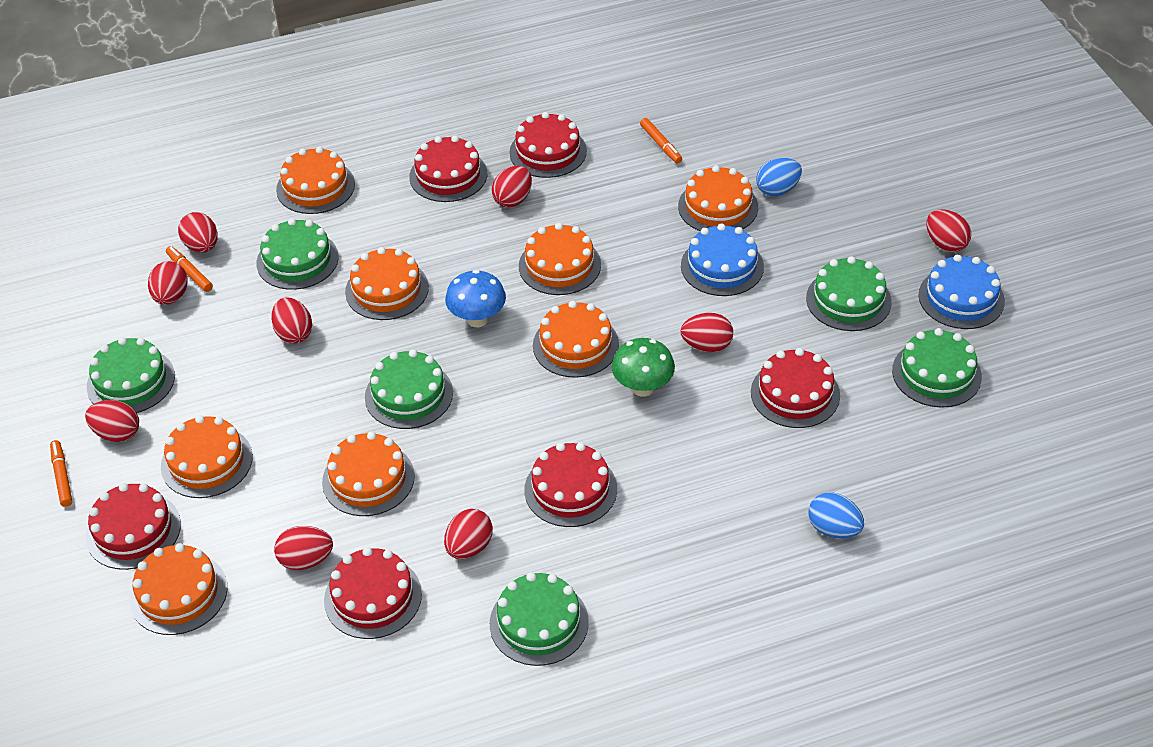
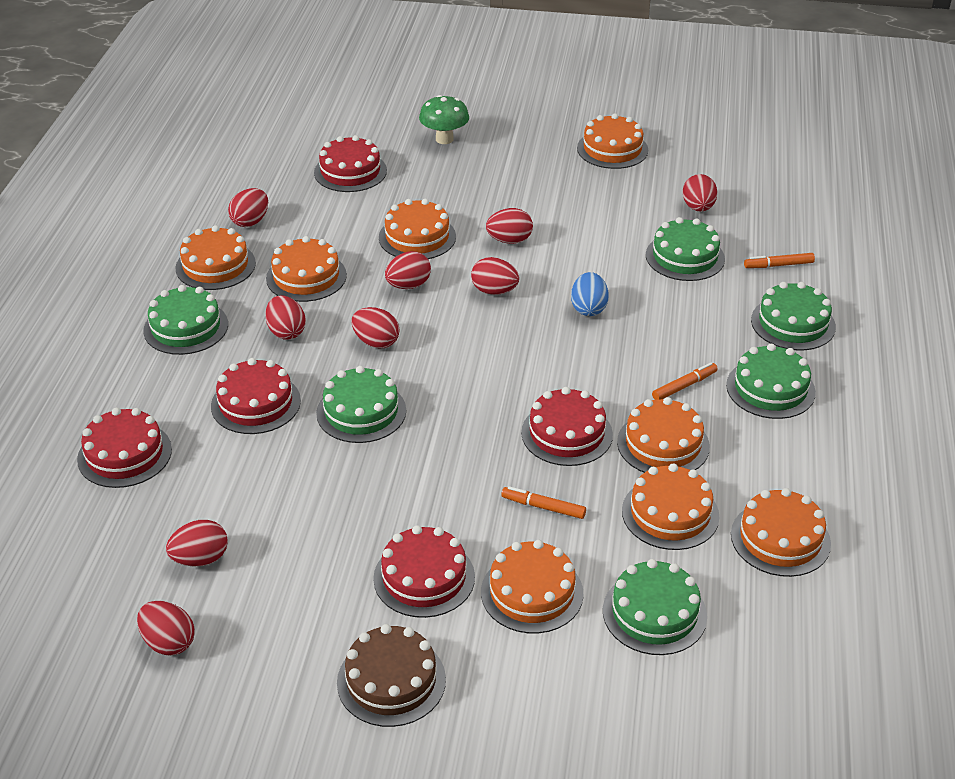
blue cake: 2 -> 0
blue egg: 2 -> 1
blue mushroom: 1 -> 0
brown cake: 0 -> 1
red cake: 6 -> 5

